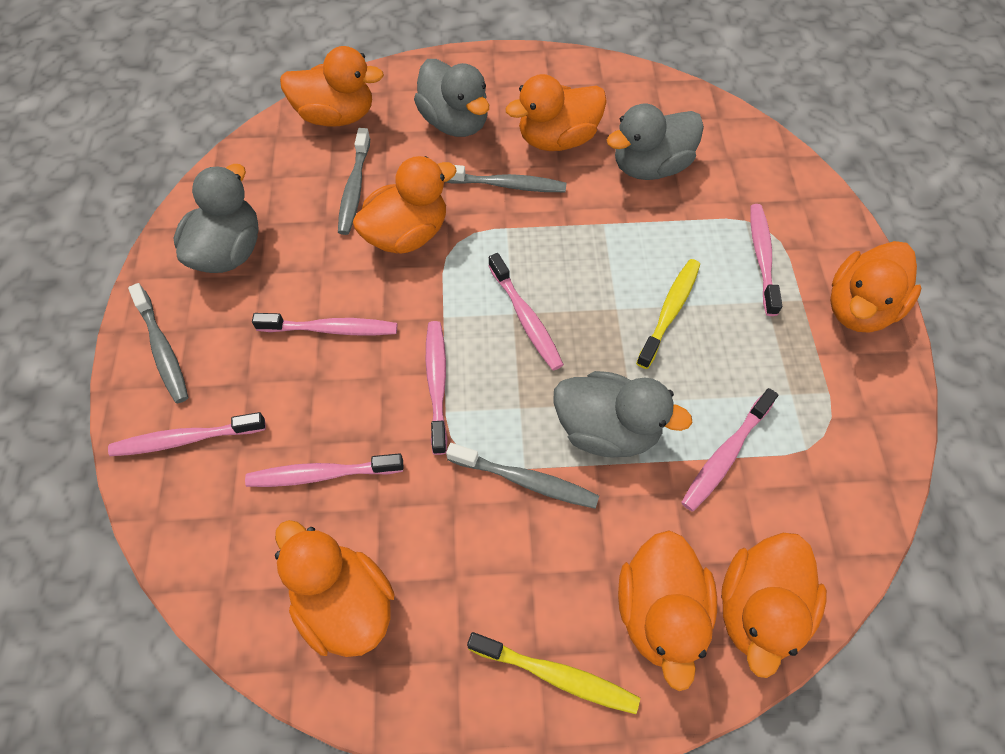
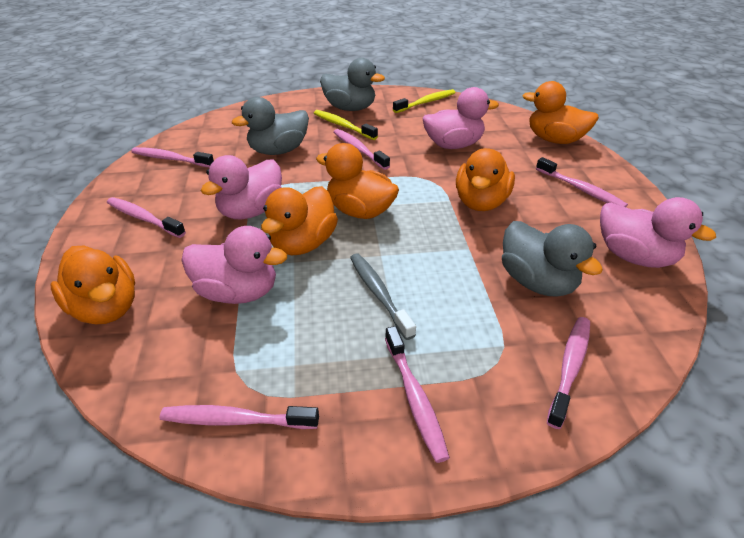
grey duck: 4 -> 3
grey toothbrush: 4 -> 1
orange duck: 7 -> 5
pink duck: 0 -> 4

